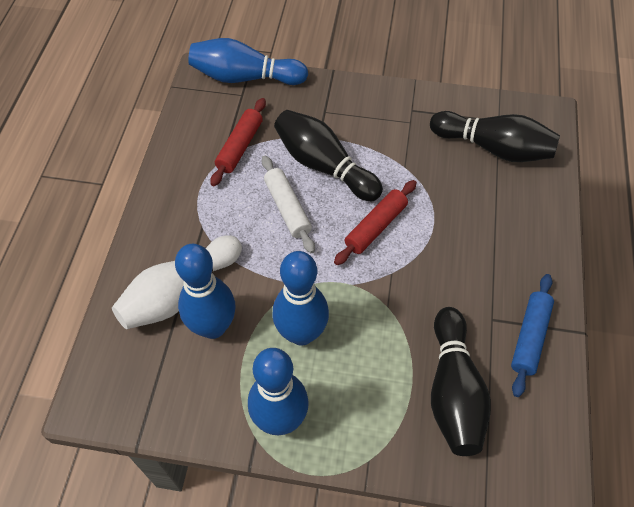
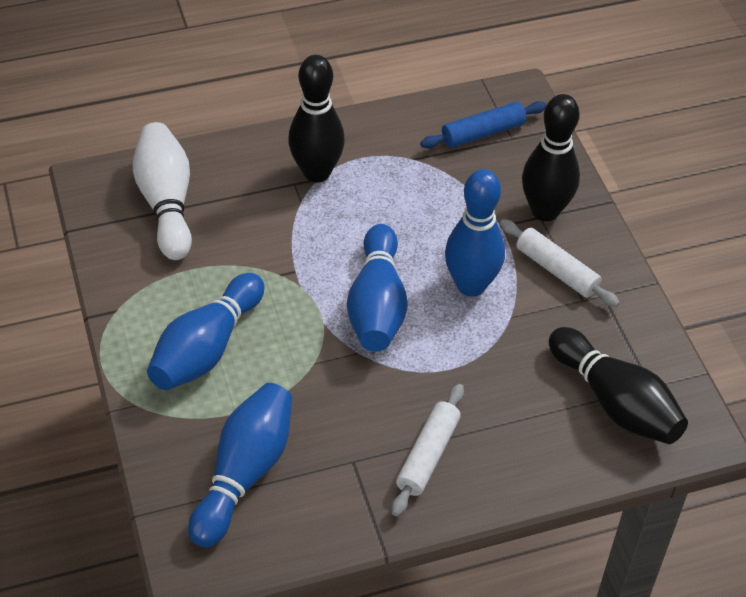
red rolling pin: 2 -> 0
white rolling pin: 1 -> 2

